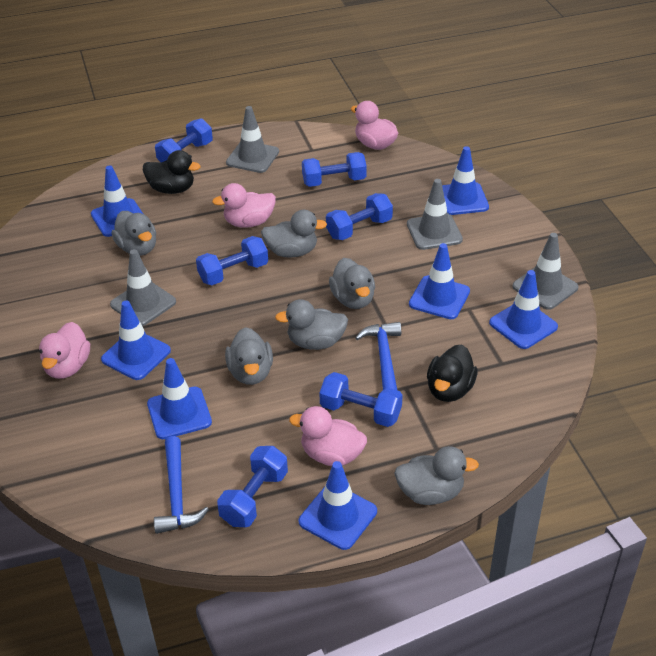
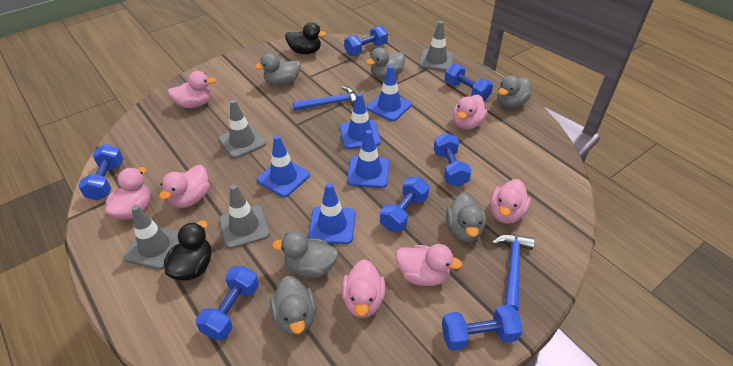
blue dumbbell: 6 -> 7
blue traffic cone: 7 -> 5
pink duck: 4 -> 7

